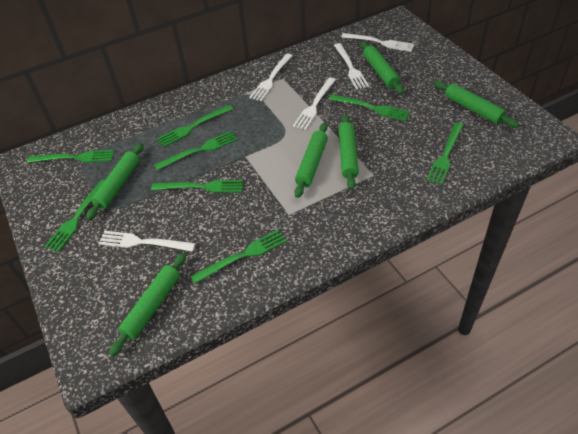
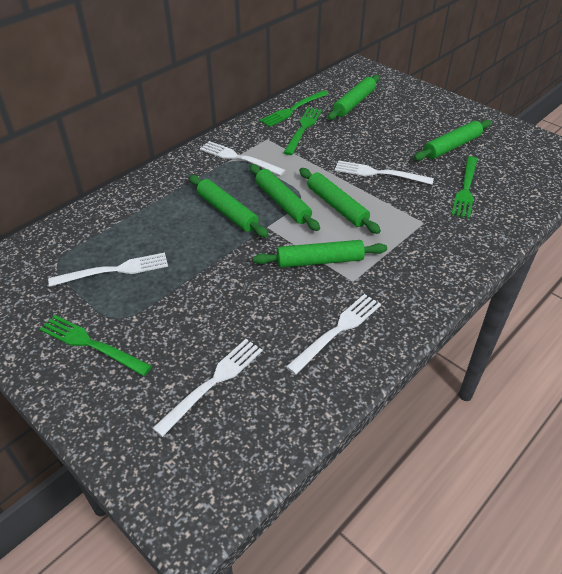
green fork: 8 -> 4

